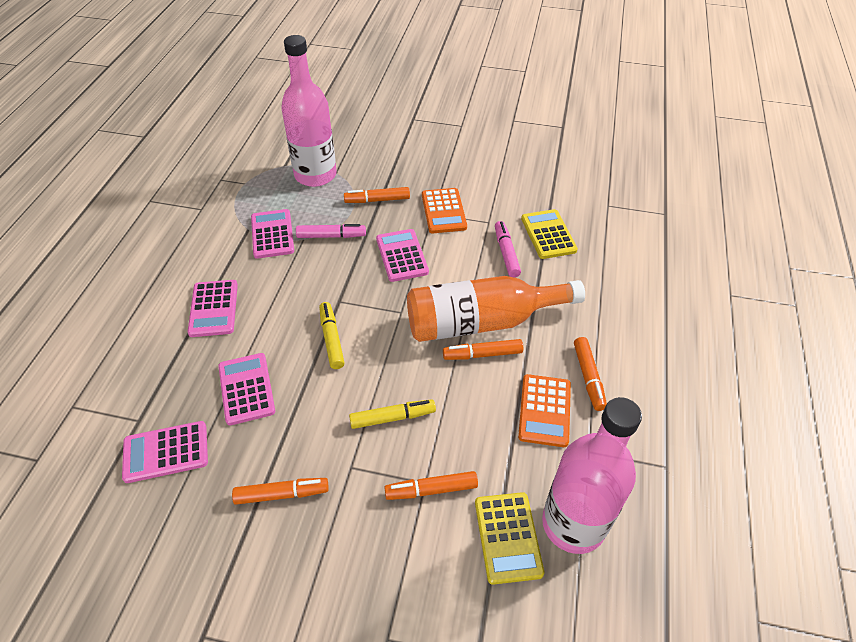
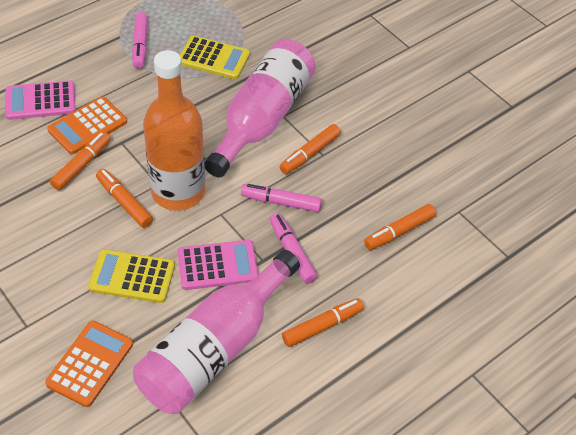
pink calculator: 5 -> 2
pink marker: 2 -> 3
yellow marker: 2 -> 0

